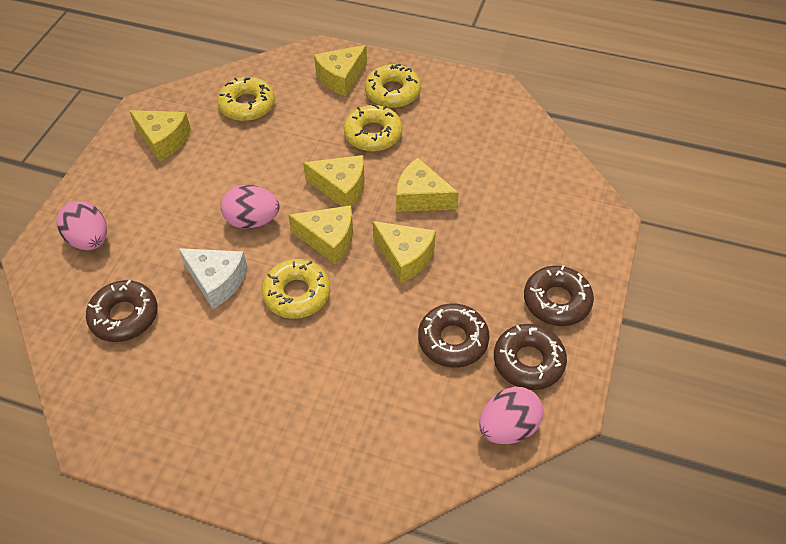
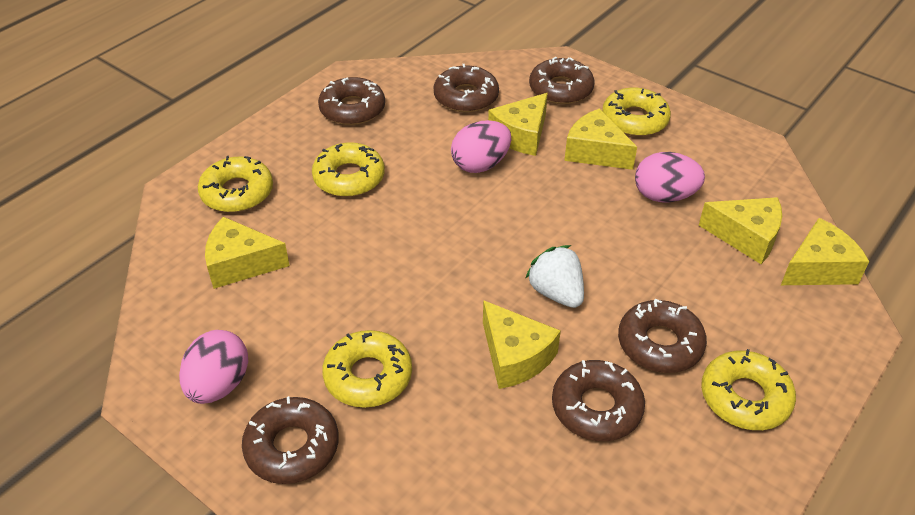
brown donut: 4 -> 6
white cheese: 1 -> 0
white strawberry: 0 -> 1
yellow donut: 4 -> 5

